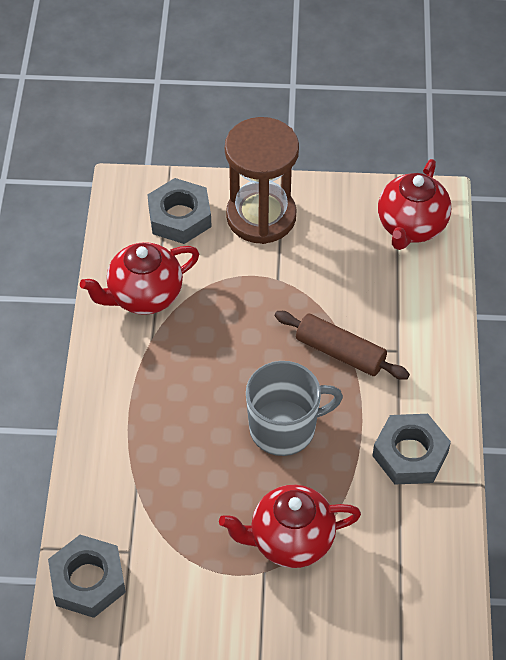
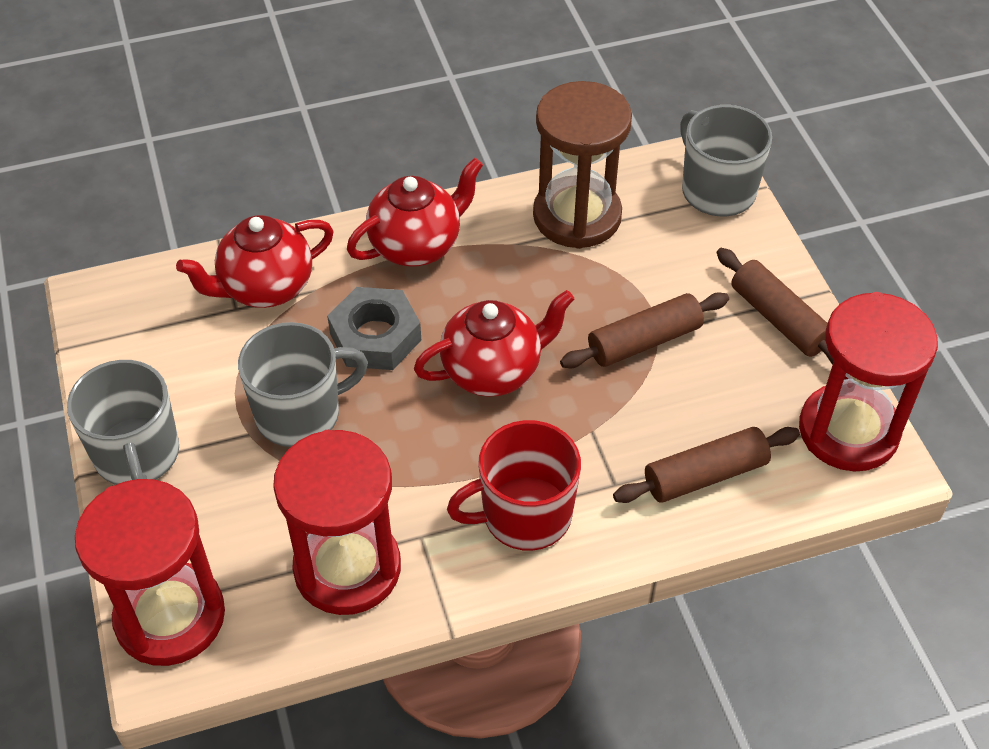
brown rolling pin: 1 -> 3
grey mug: 1 -> 3
grey nut: 3 -> 1
red hourglass: 0 -> 3
red mug: 0 -> 1

